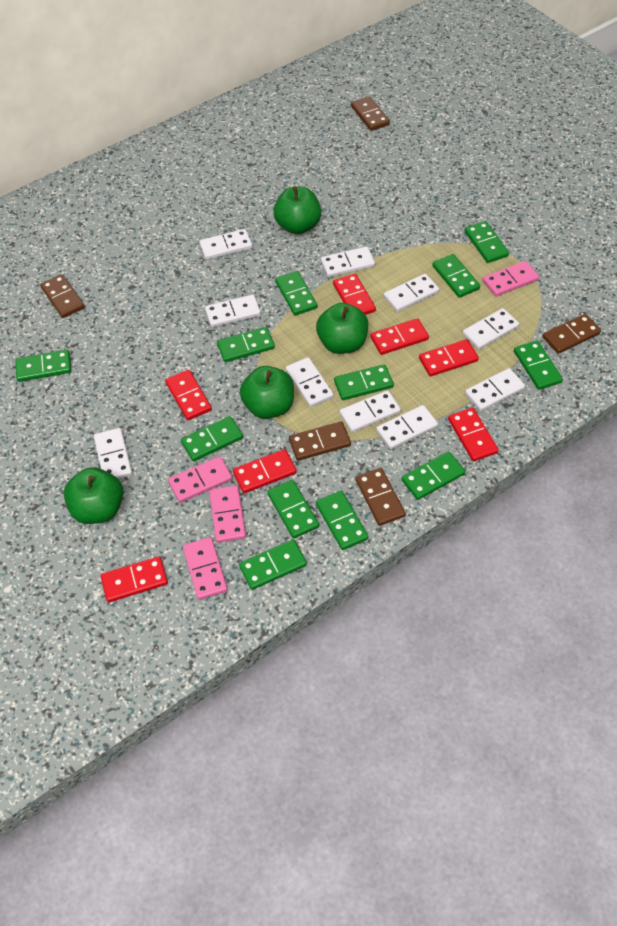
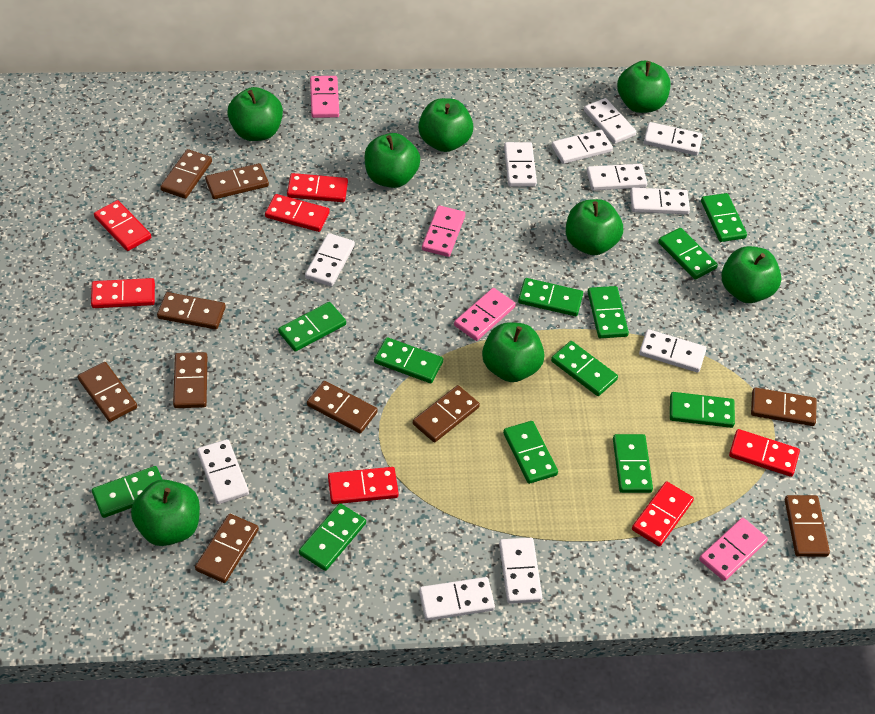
brown domino: 5 -> 10
green apple: 4 -> 8
white domino: 10 -> 11

